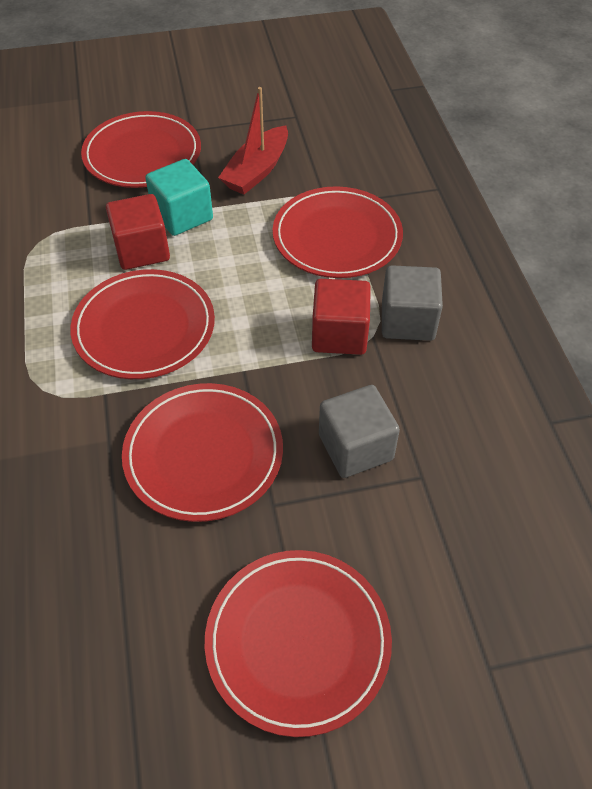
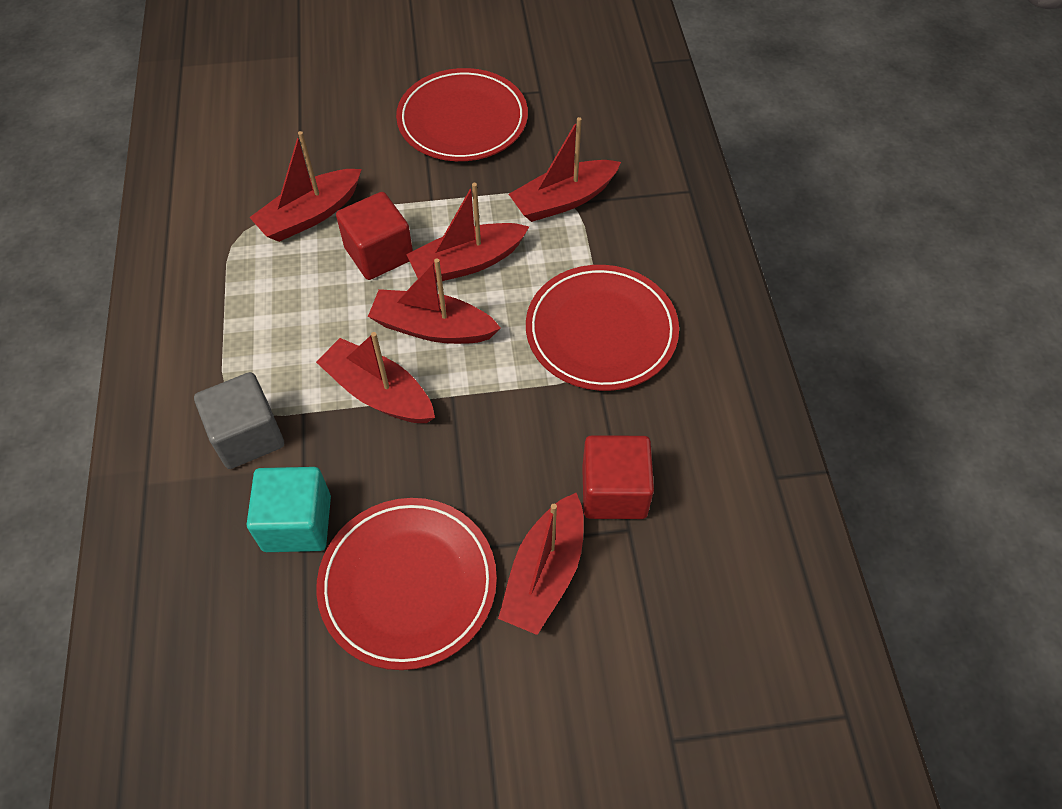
grey cube: 2 -> 1
red boat: 1 -> 6
red plate: 5 -> 3

